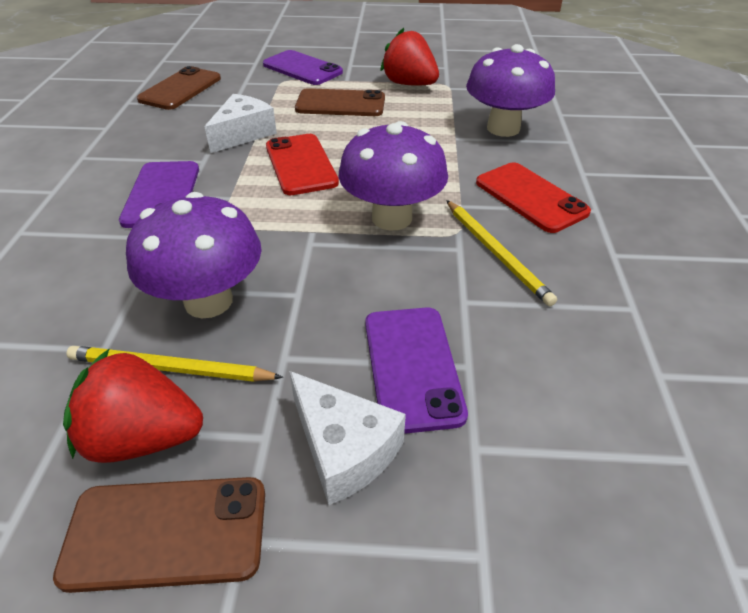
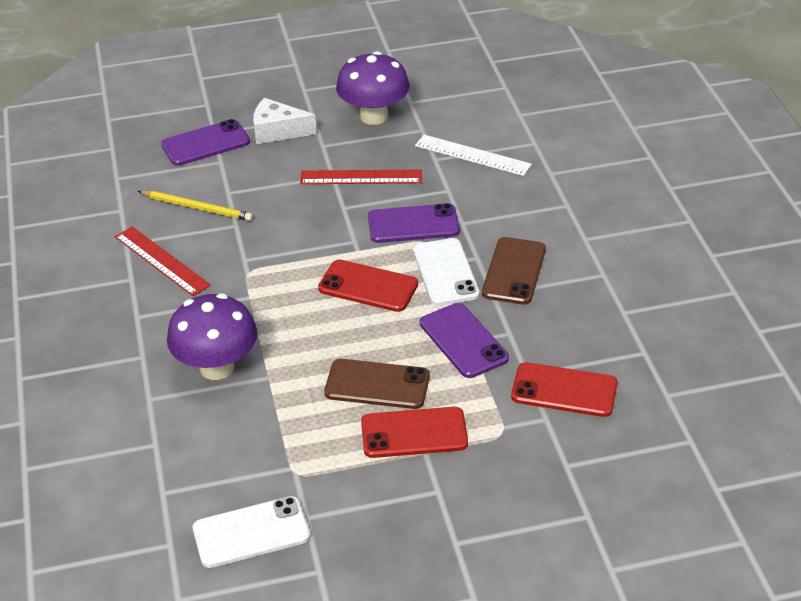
brown phone: 3 -> 2
purple mushroom: 3 -> 2
red phone: 2 -> 3
red ruler: 0 -> 2
red strawberry: 2 -> 0
white cheese: 2 -> 1
white phone: 0 -> 2
white ruler: 0 -> 1
yellow pencil: 2 -> 1

